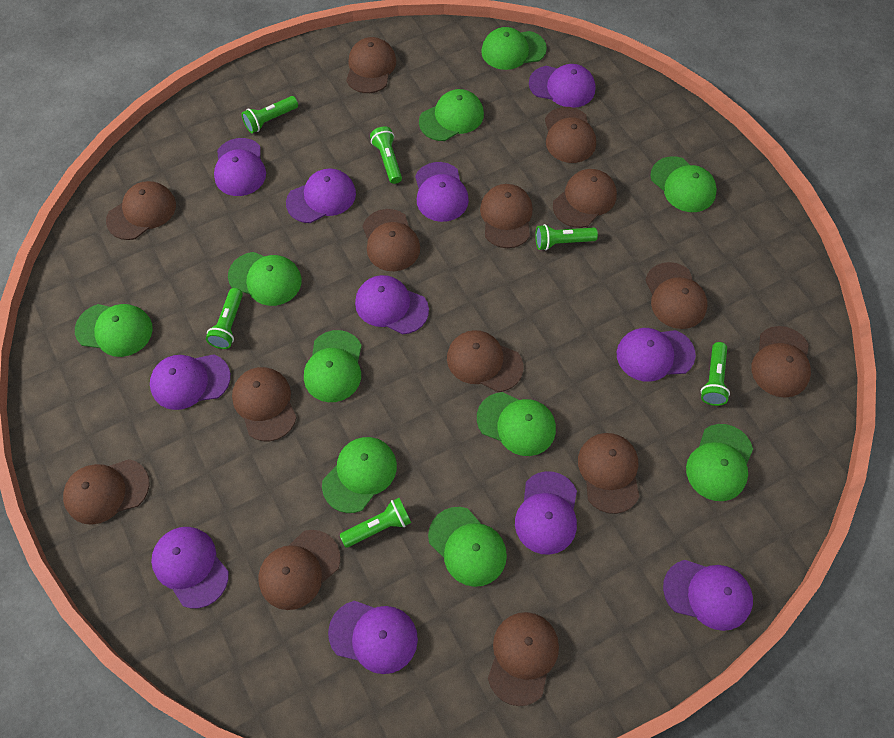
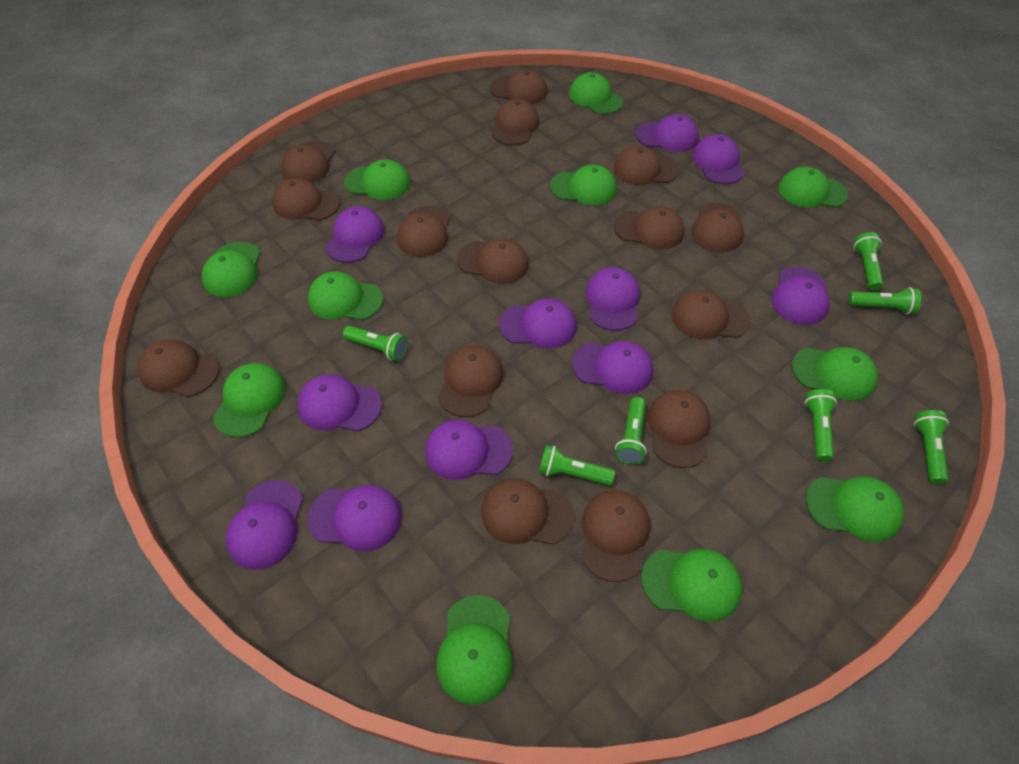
brown cap: 14 -> 15
green cap: 10 -> 11
green flashlight: 6 -> 7

